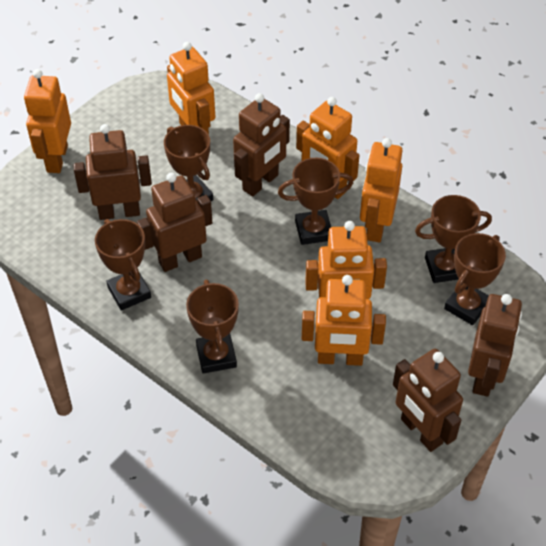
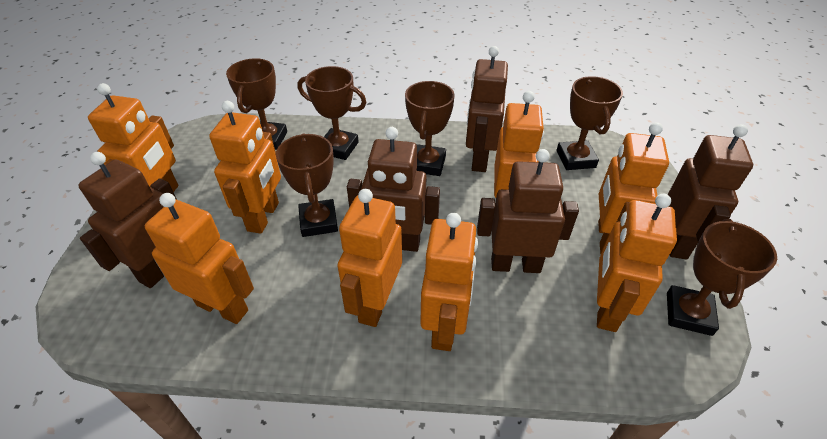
orange robot: 6 -> 8

